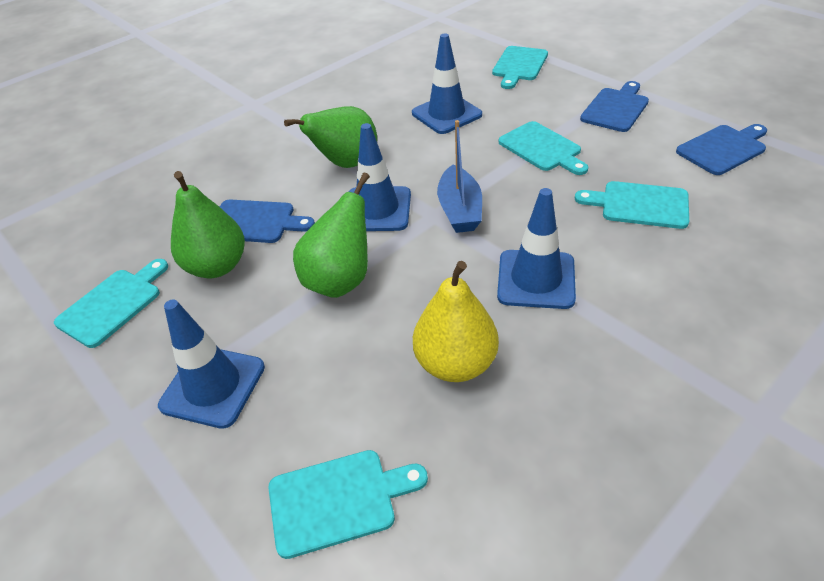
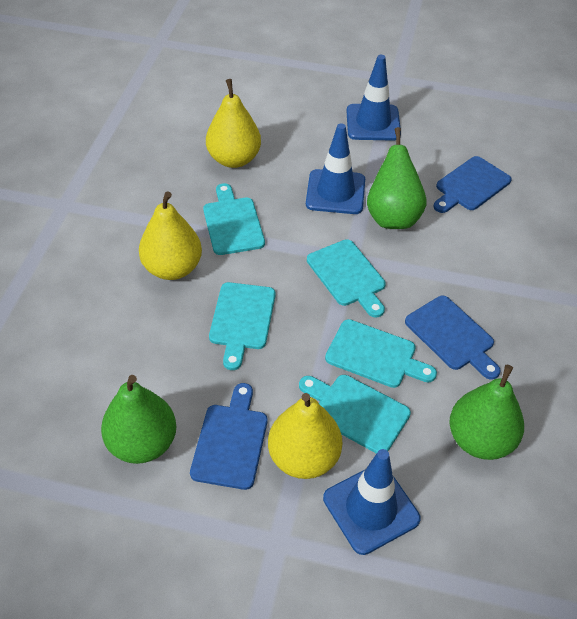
blue boat: 1 -> 0
blue traffic cone: 4 -> 3
yellow pear: 1 -> 3

